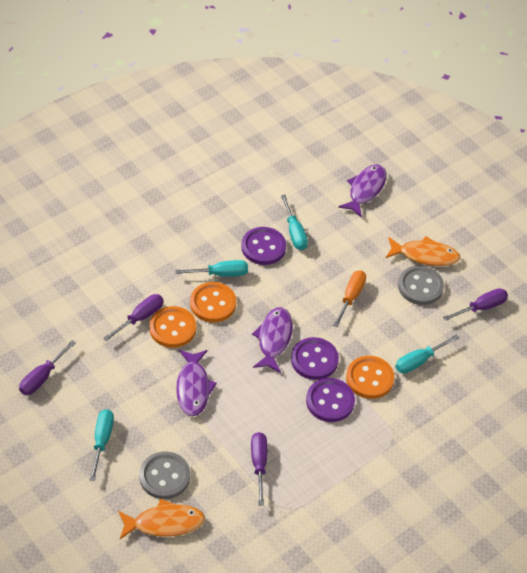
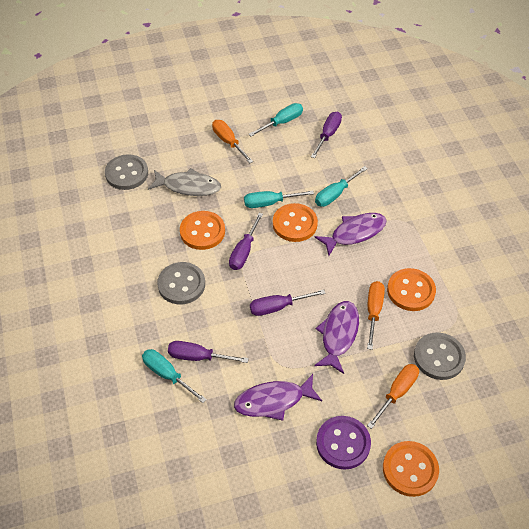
grey button: 2 -> 3
grey fish: 0 -> 1
orange button: 3 -> 4
orange fish: 2 -> 0
orange screwdriver: 1 -> 3
purple button: 3 -> 1

